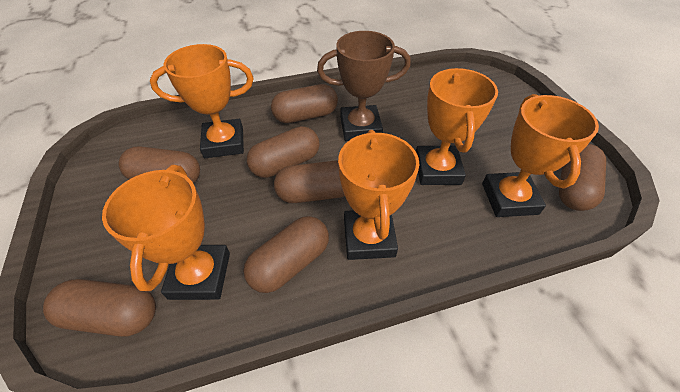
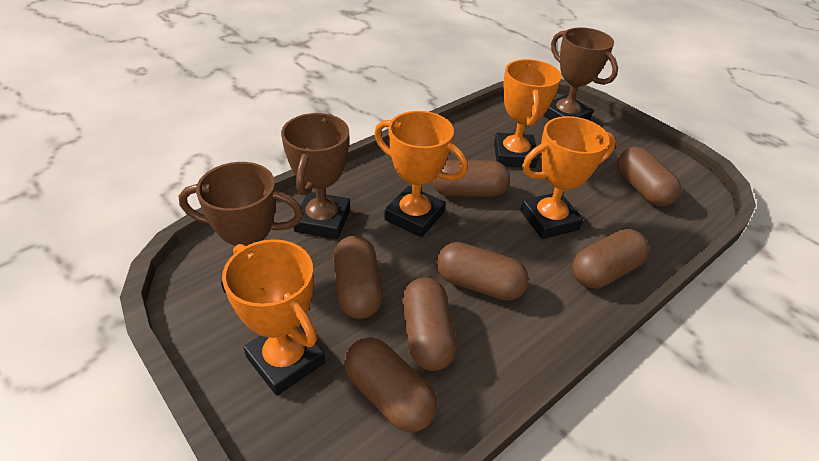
brown trophy: 1 -> 3
orange trophy: 5 -> 4

